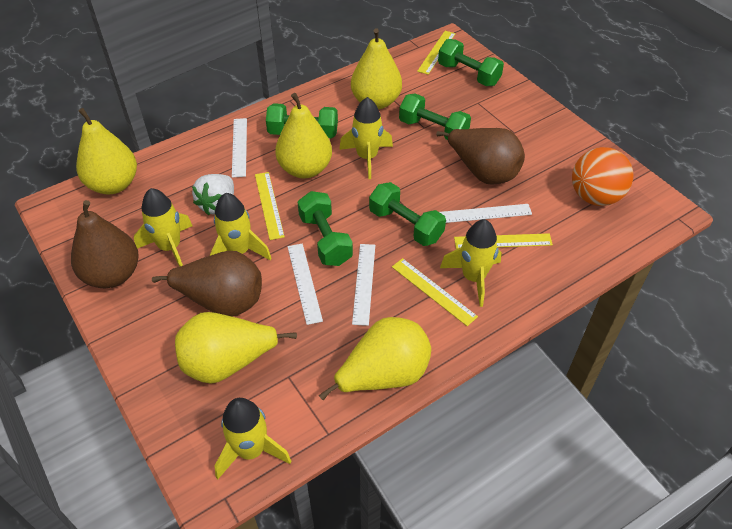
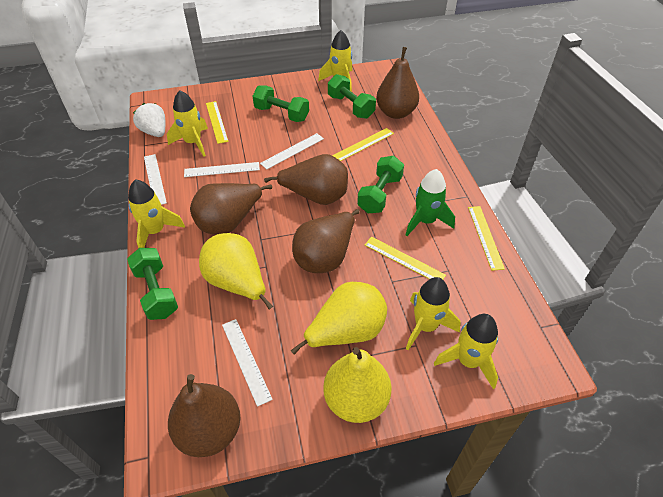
brown pear: 3 -> 5
green dumbbell: 5 -> 4
green rocket: 0 -> 1
orange ball: 1 -> 0
yellow pear: 5 -> 3

